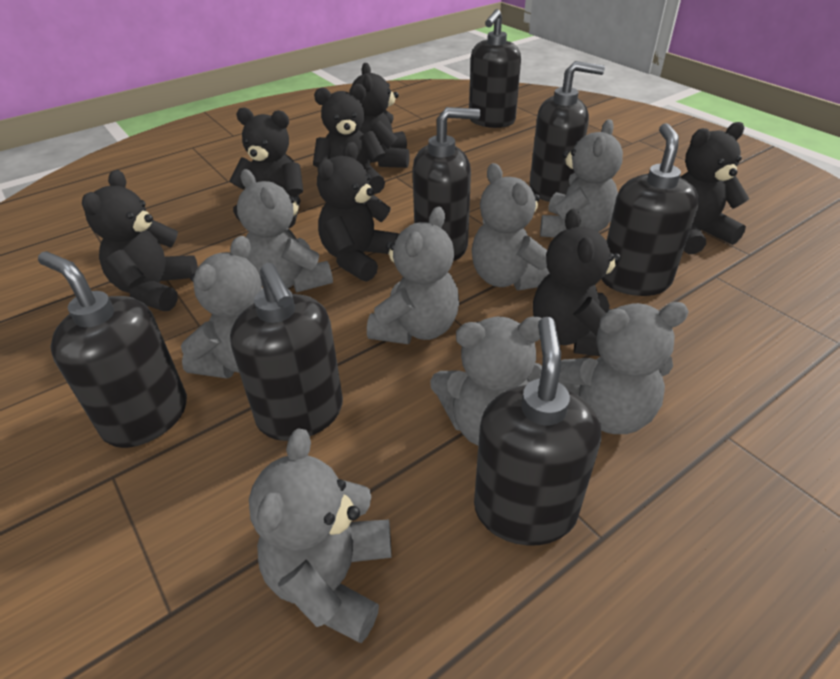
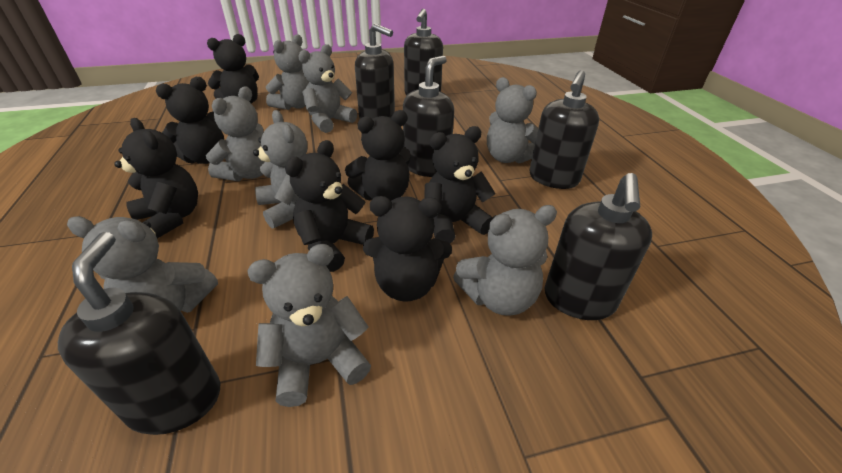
black soap dispenser: 7 -> 6

